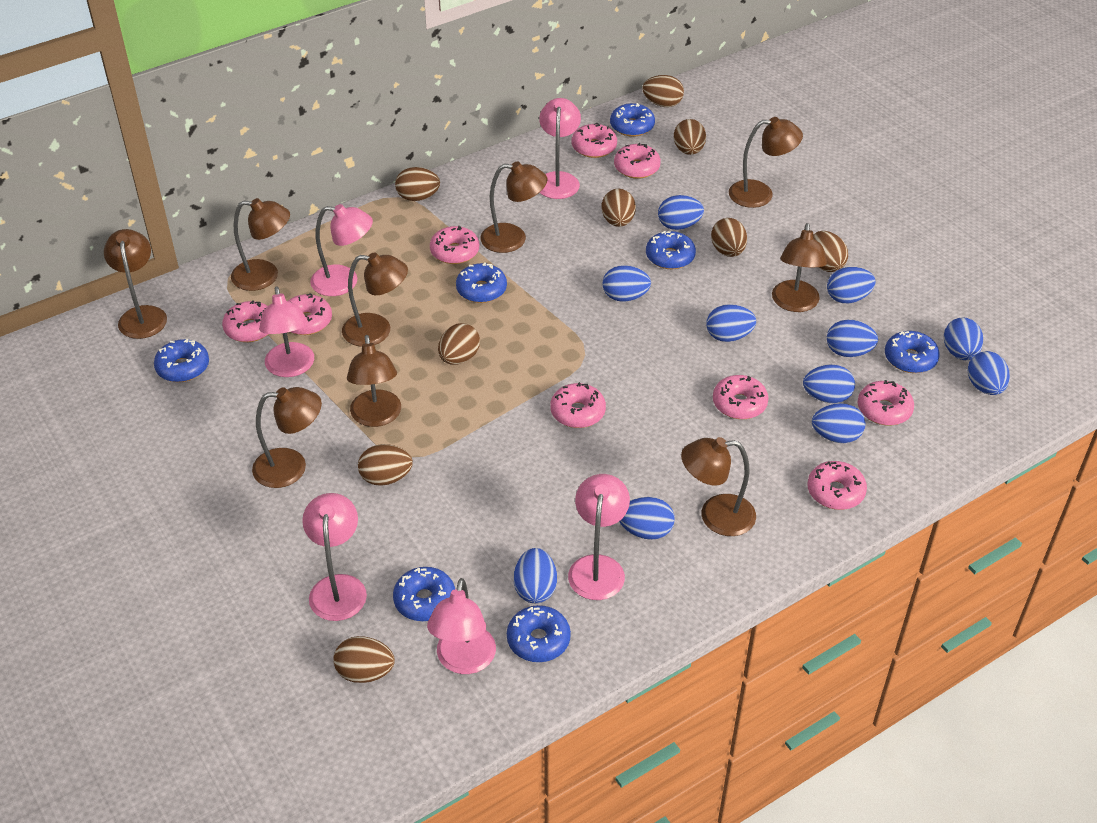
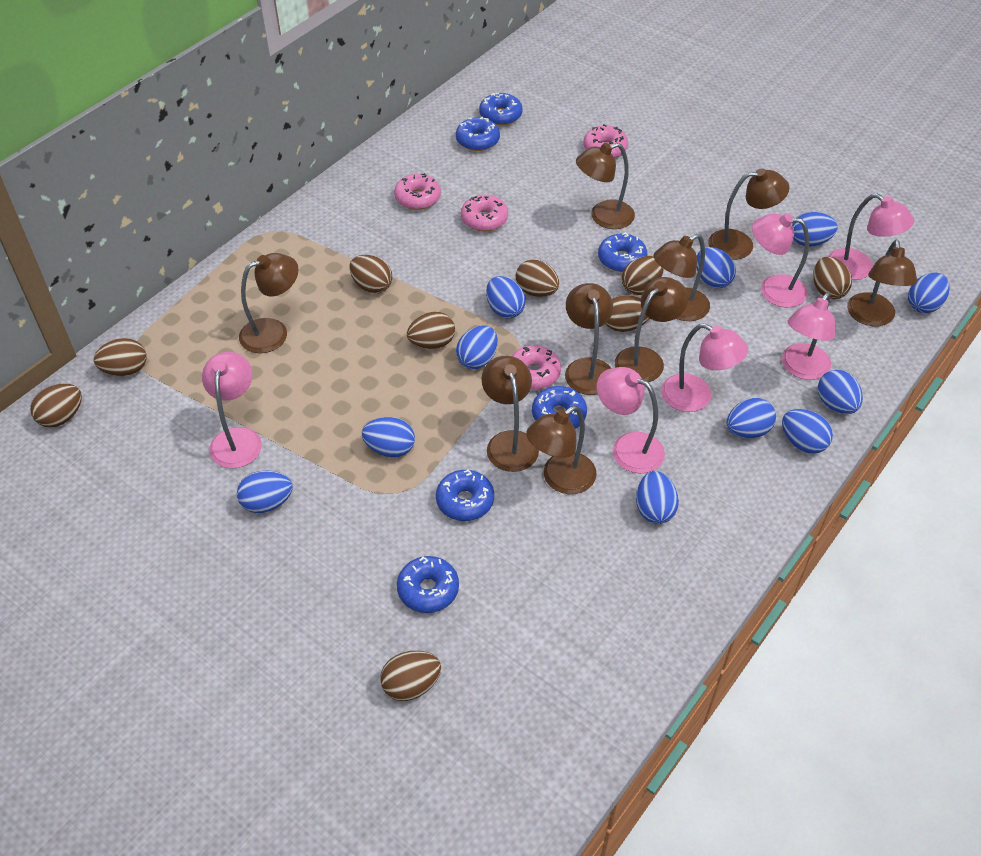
blue donut: 7 -> 6
pink donut: 9 -> 4

